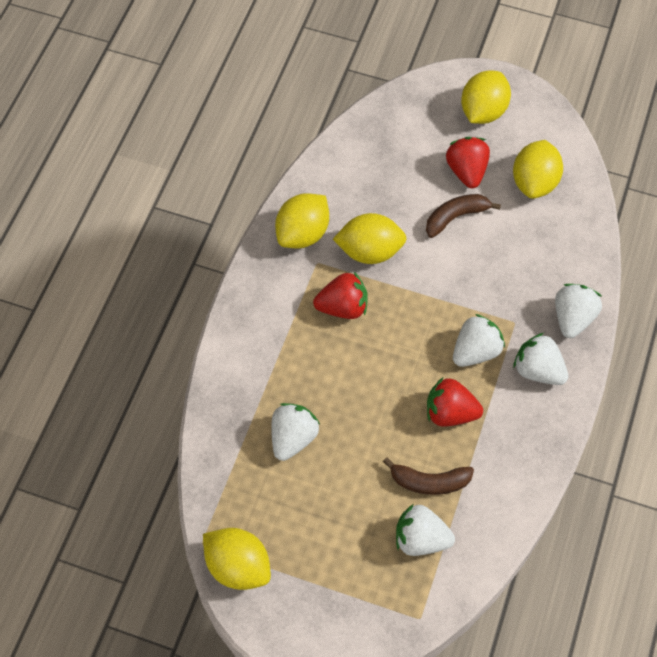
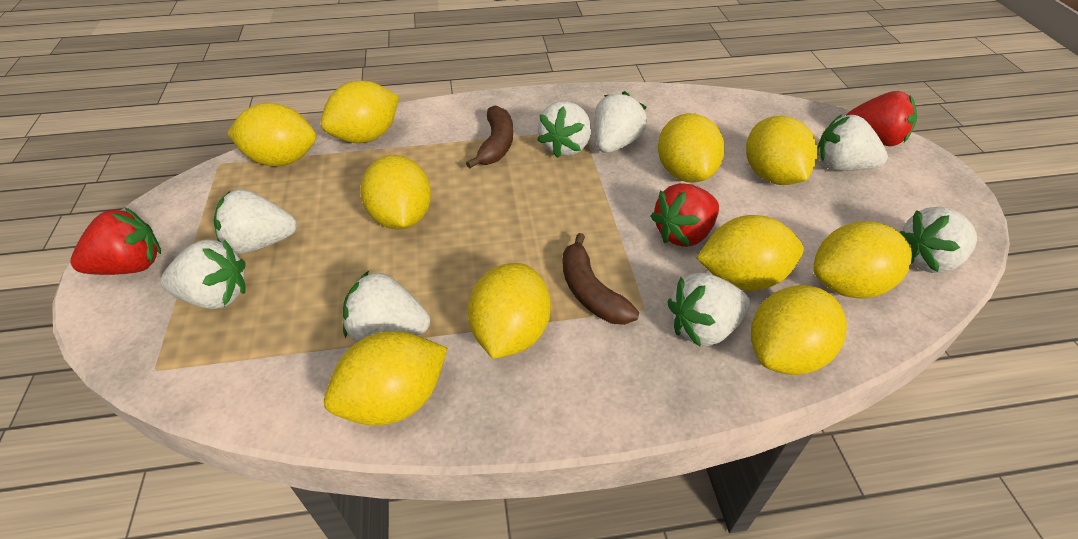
white strawberry: 5 -> 8
yellow lemon: 5 -> 10

